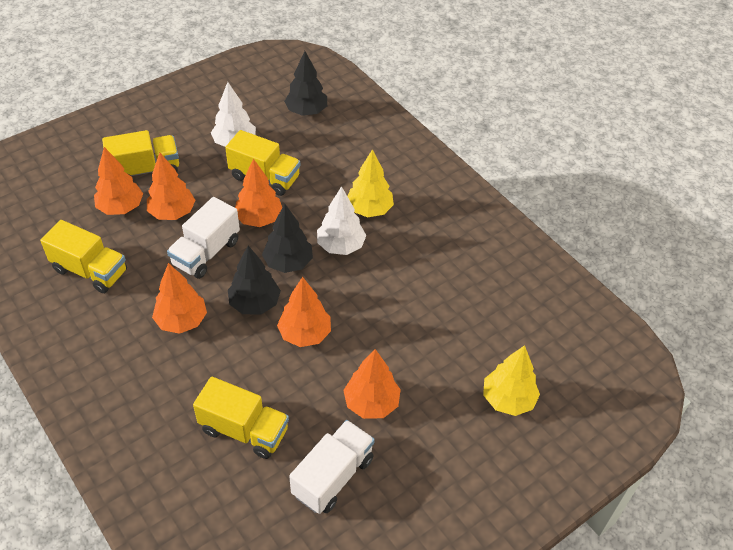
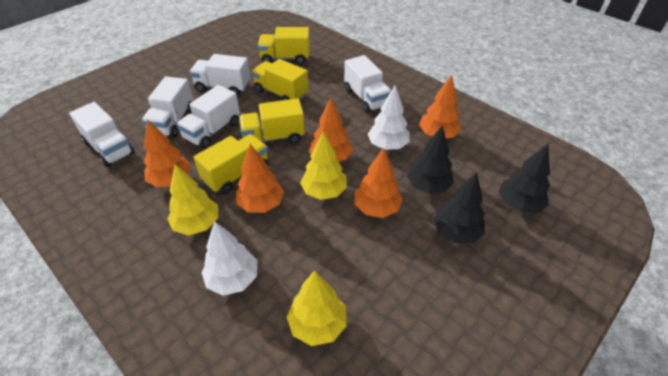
orange tree: 6 -> 5
white truck: 2 -> 5
yellow tree: 2 -> 3

